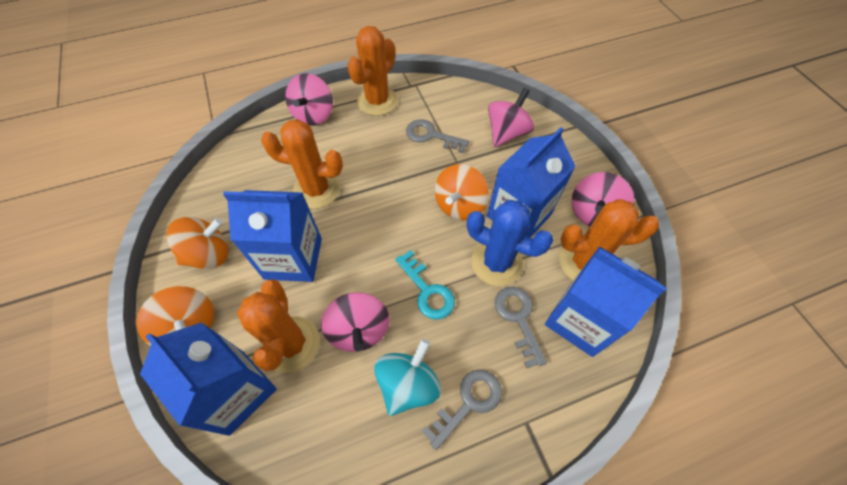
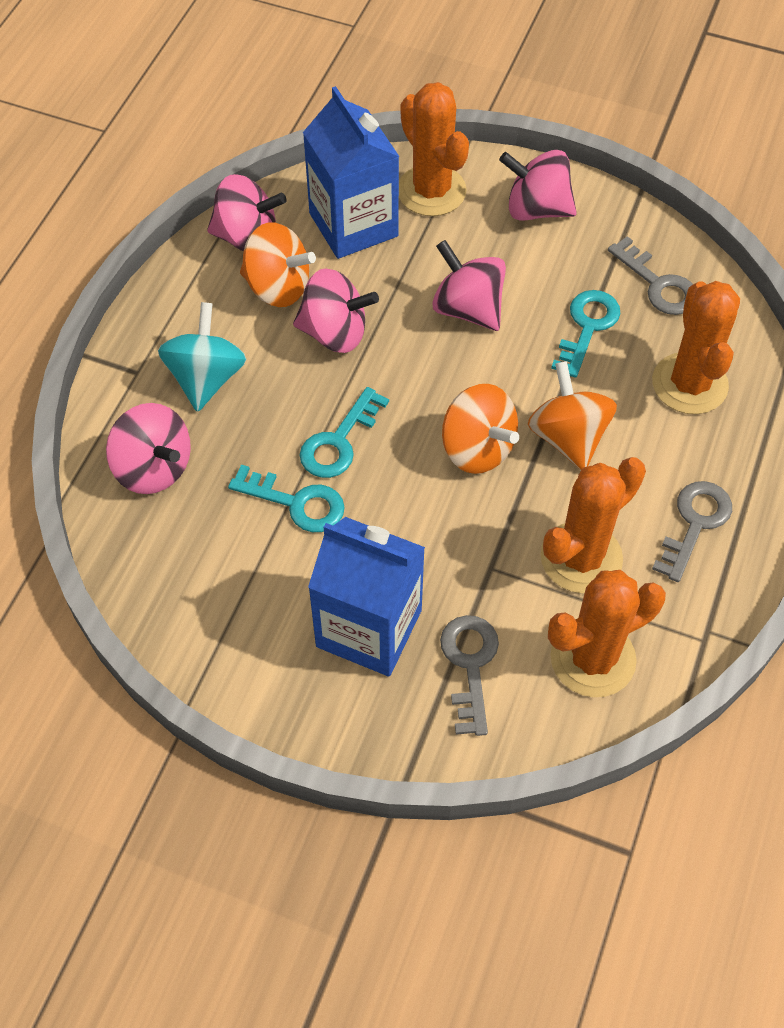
blue cactus: 1 -> 0
blue carton: 4 -> 2
pink spinning top: 4 -> 5
turquoise key: 1 -> 3

